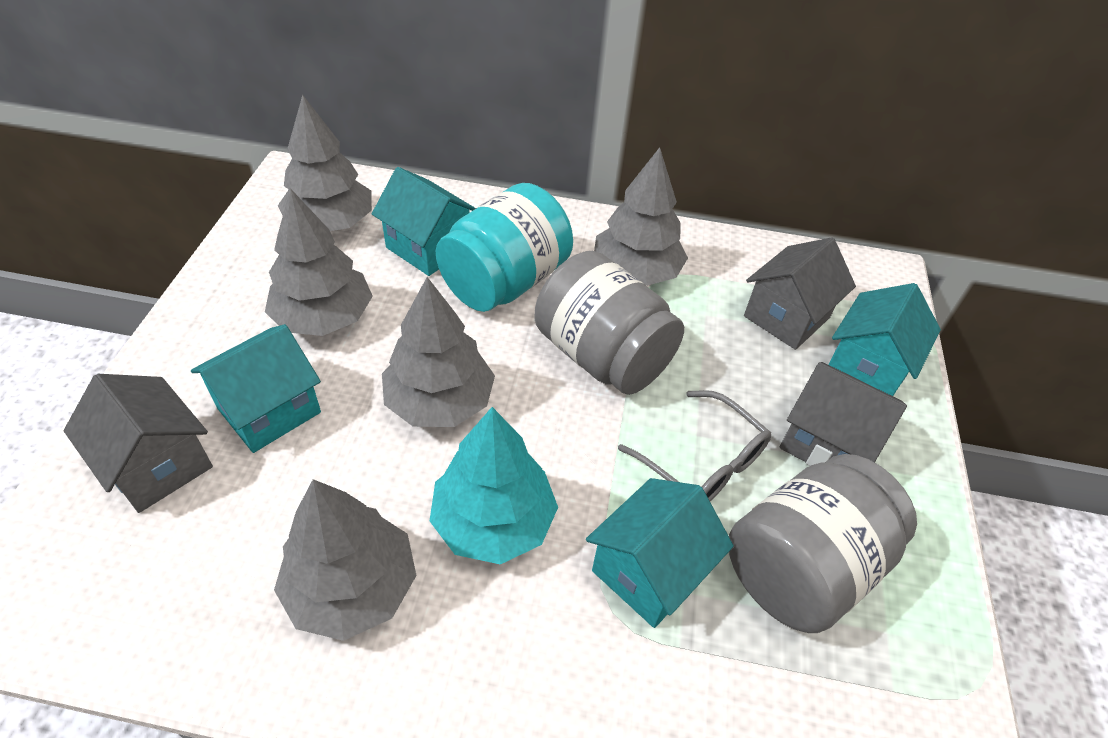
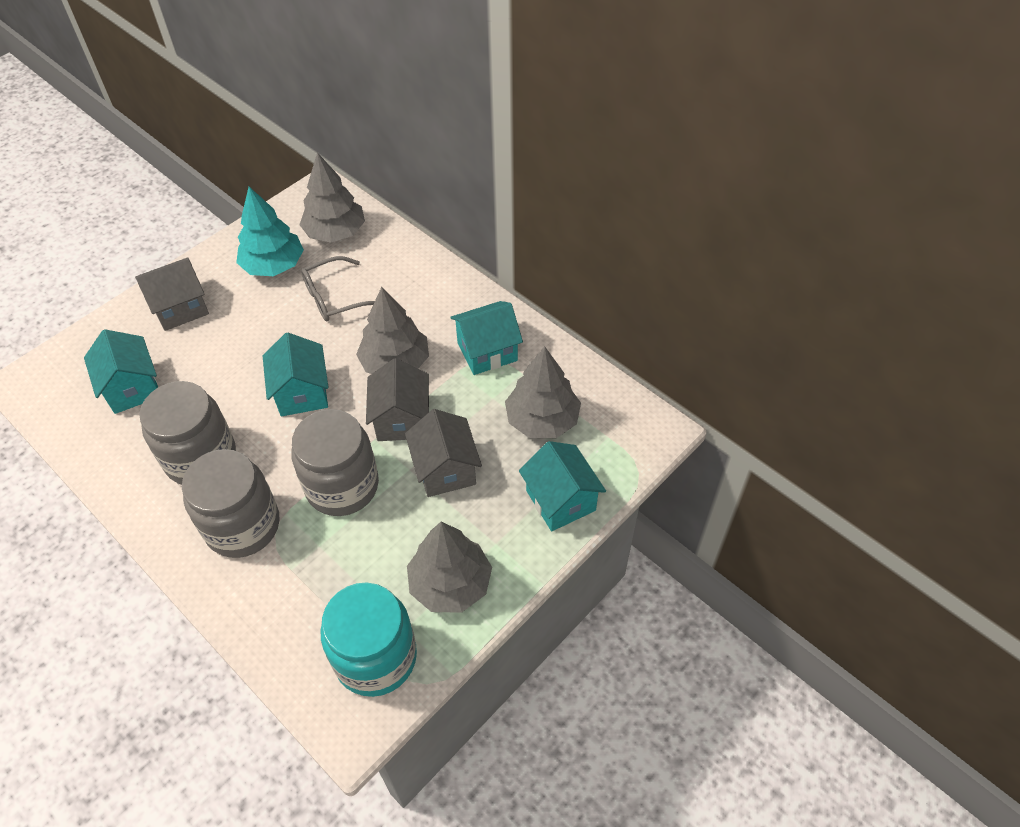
grey jar: 2 -> 3
grey tree: 5 -> 4

